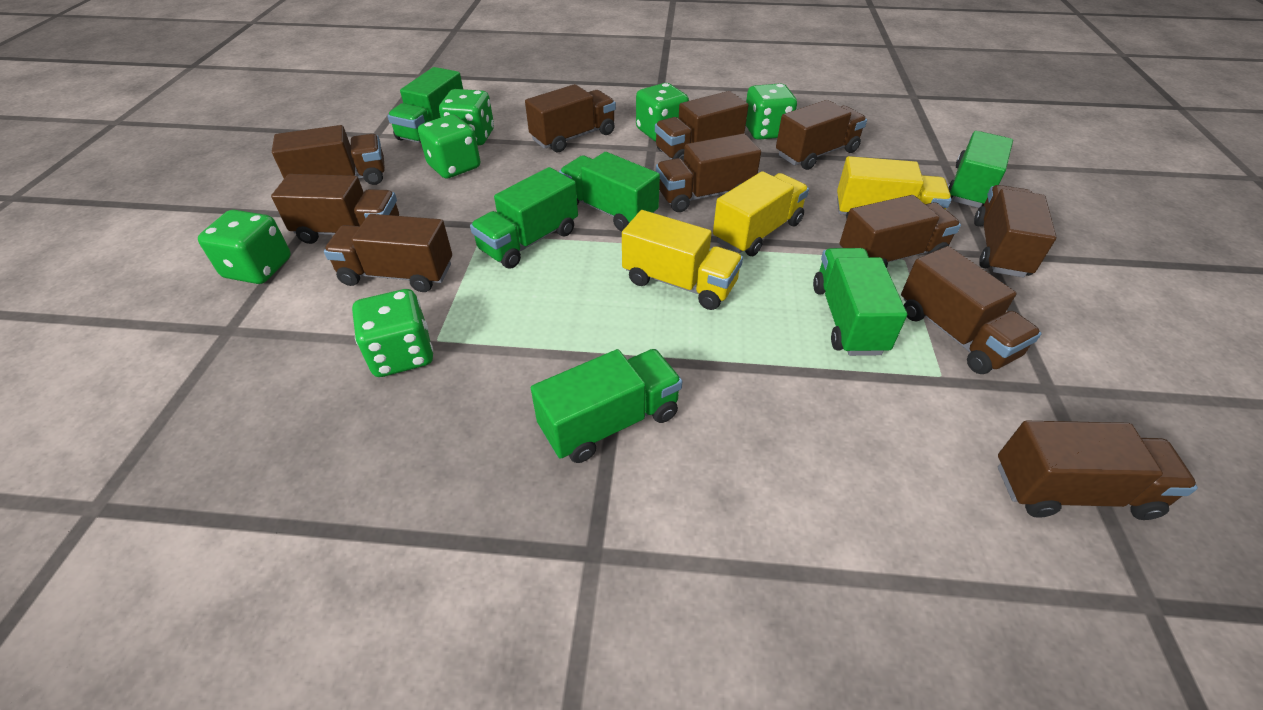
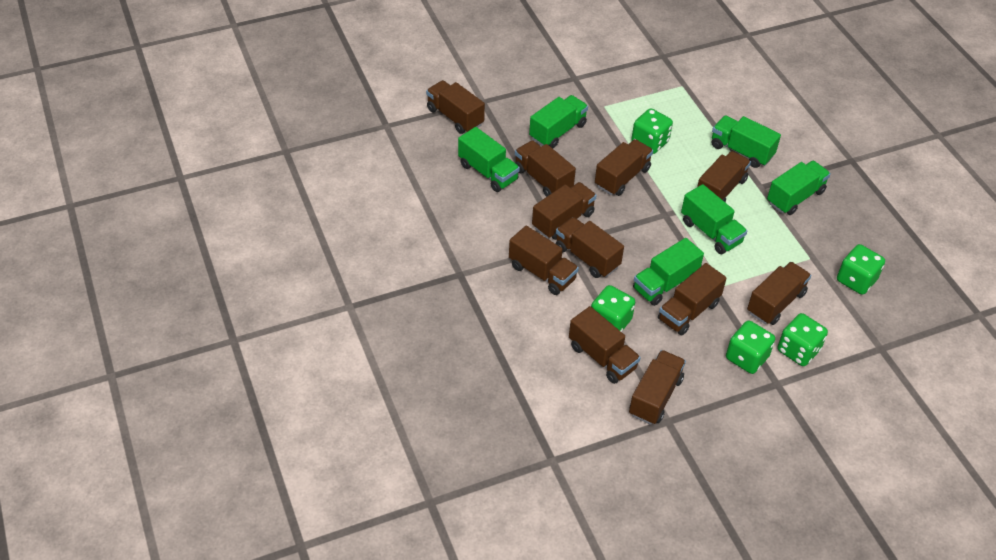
green dice: 6 -> 5
yellow truck: 3 -> 0

